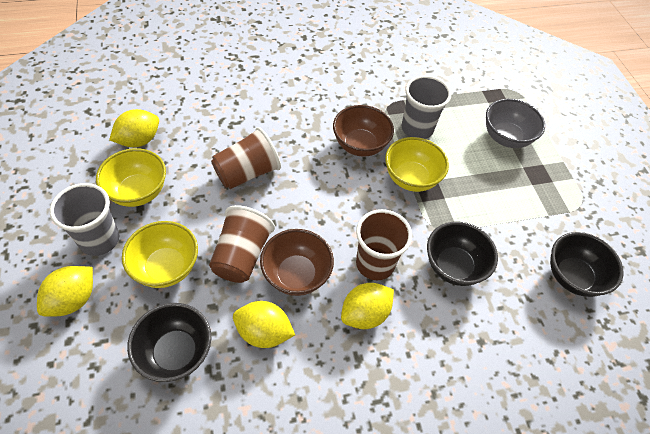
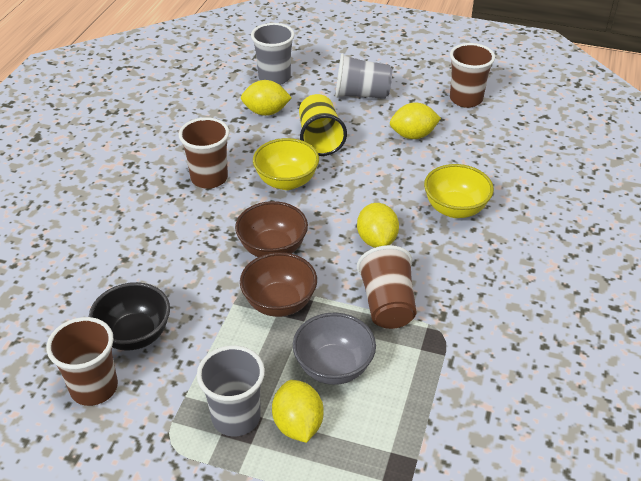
black bowl: 3 -> 1
brown cup: 3 -> 4
grey cup: 2 -> 3
yellow bowl: 3 -> 2
yellow cup: 0 -> 1

